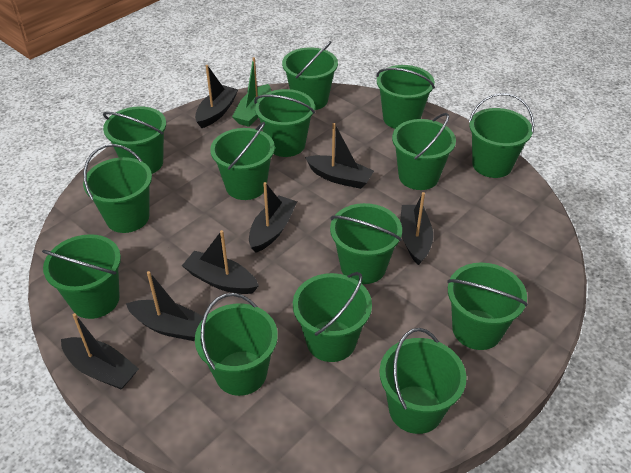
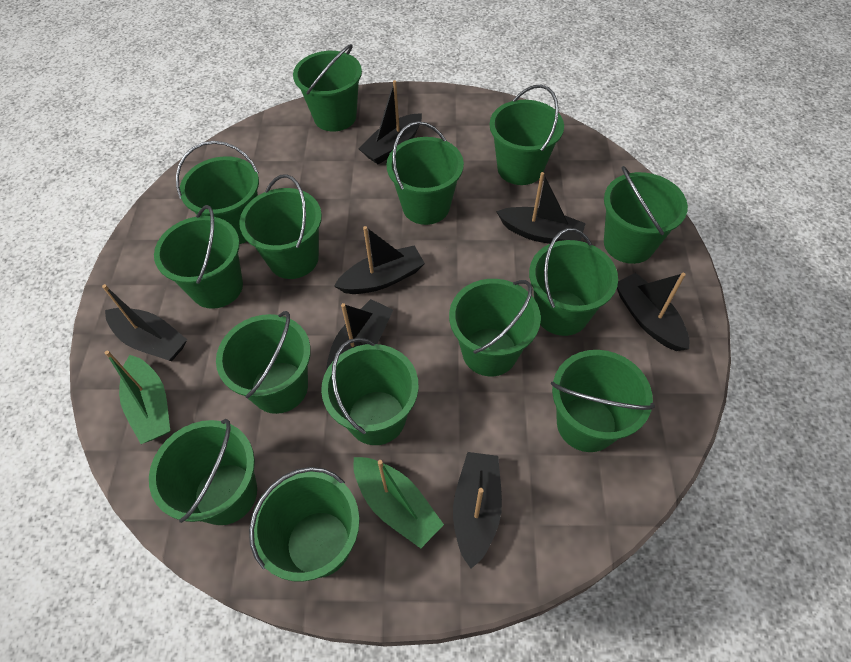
green boat: 1 -> 2

